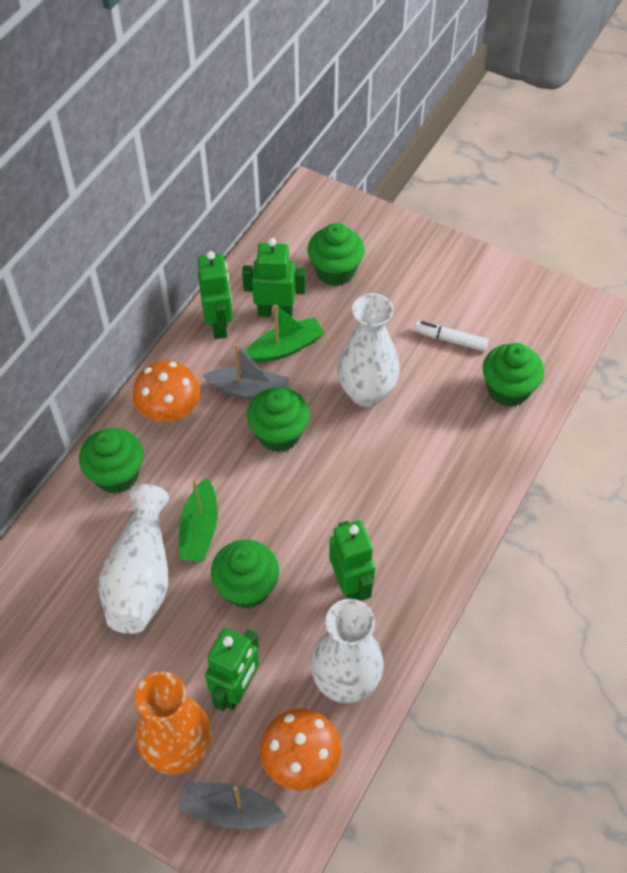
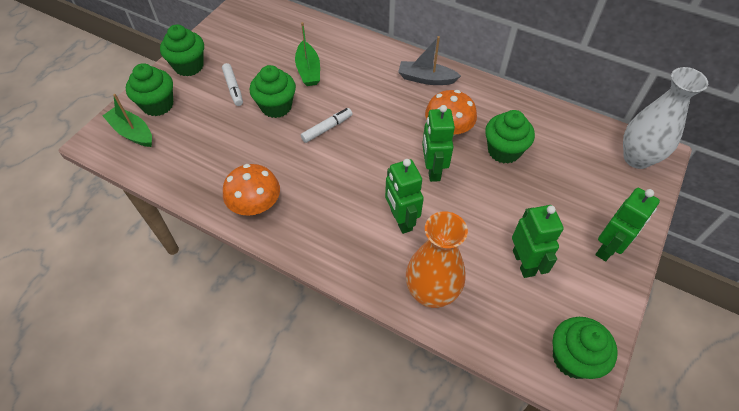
grey boat: 2 -> 1
white marker: 1 -> 2
white vase: 3 -> 1

